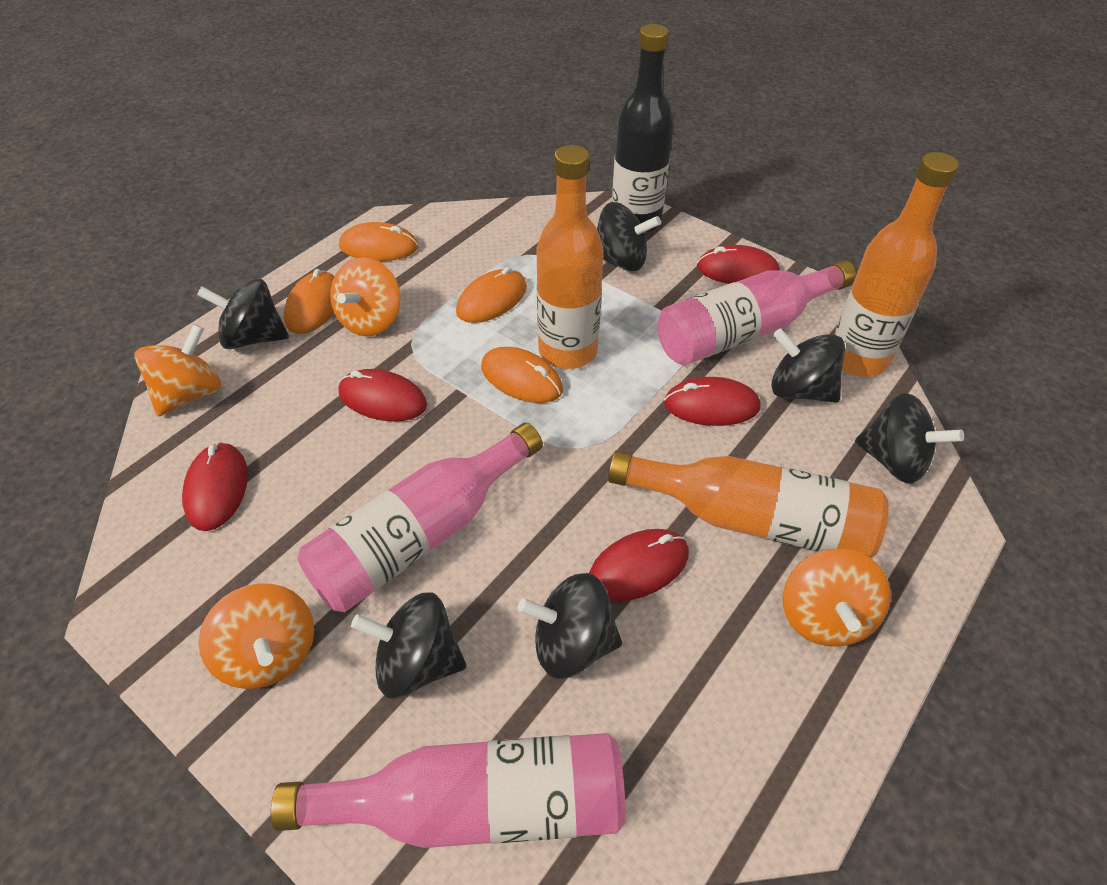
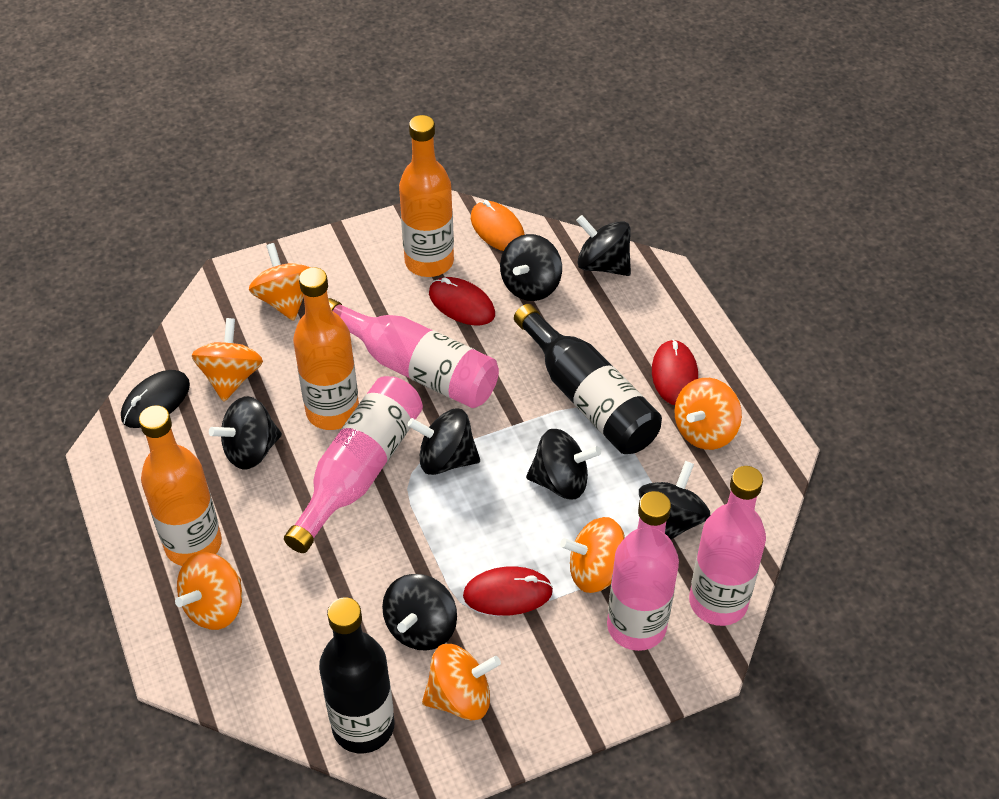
black bottle: 1 -> 2
black mouse: 0 -> 1
black spinning top: 6 -> 7
orange mouse: 4 -> 1
orange spinning top: 4 -> 6
pink bottle: 3 -> 4
red mouse: 5 -> 3

